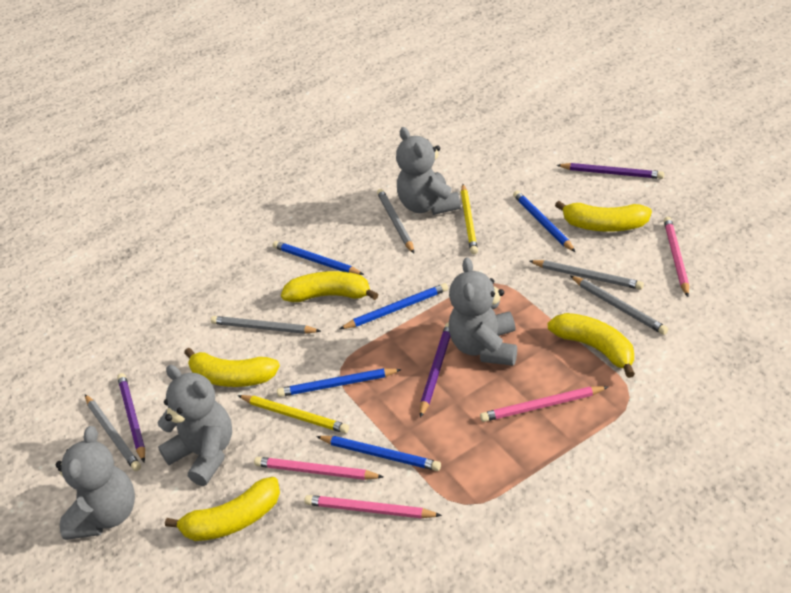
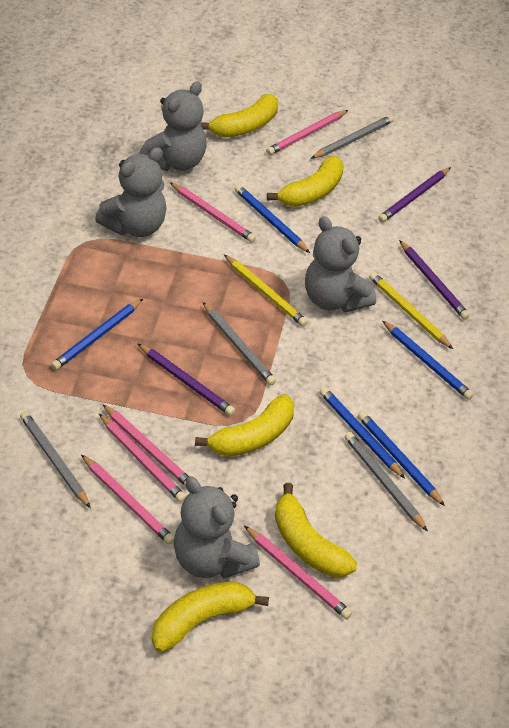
grey pencil: 5 -> 4
pink pencil: 4 -> 6

